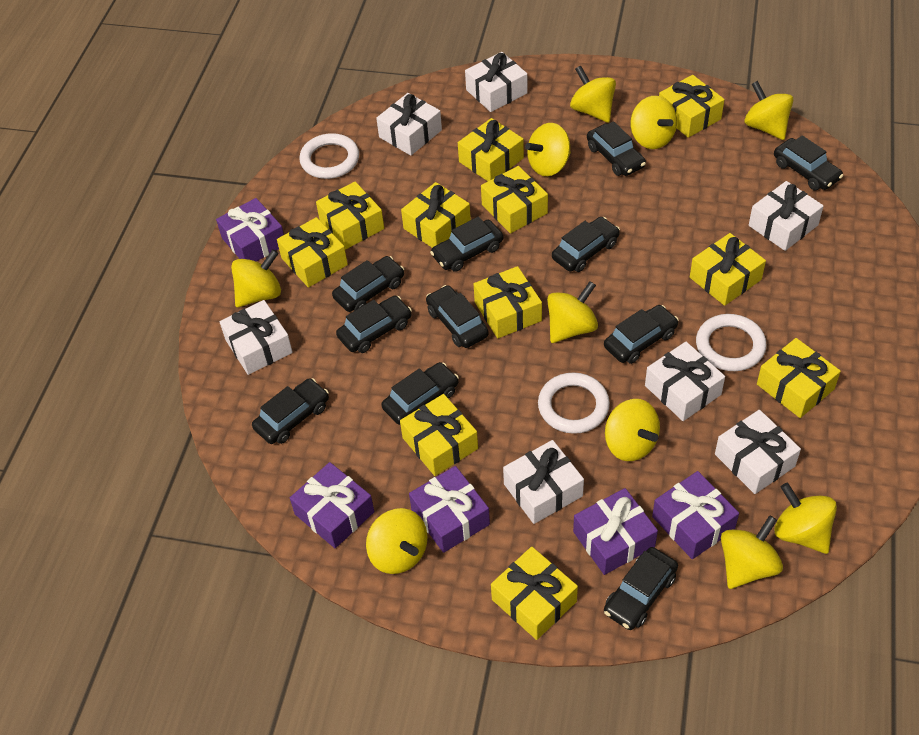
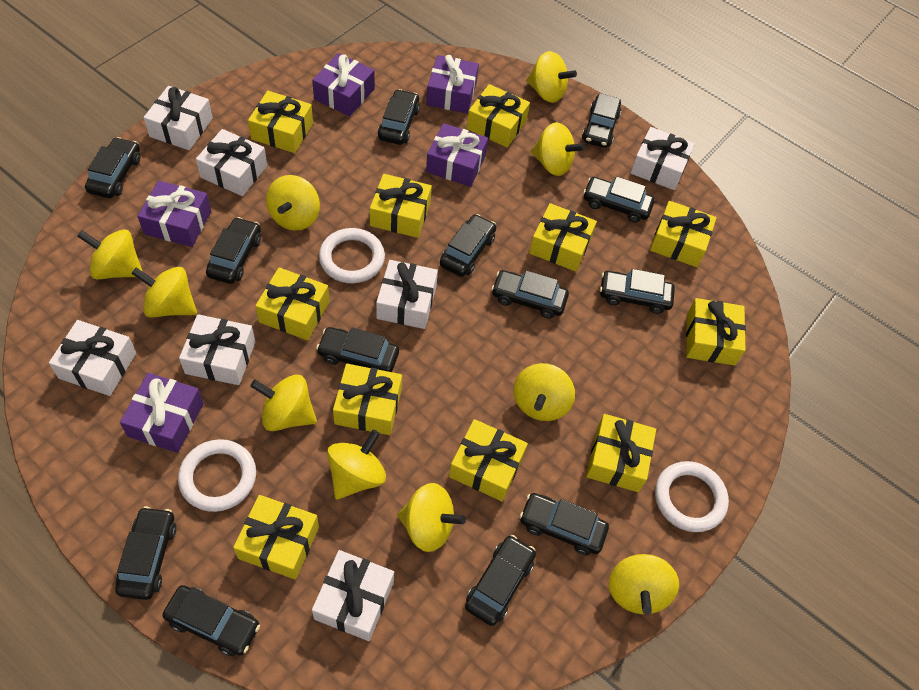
black car: 11 -> 13

